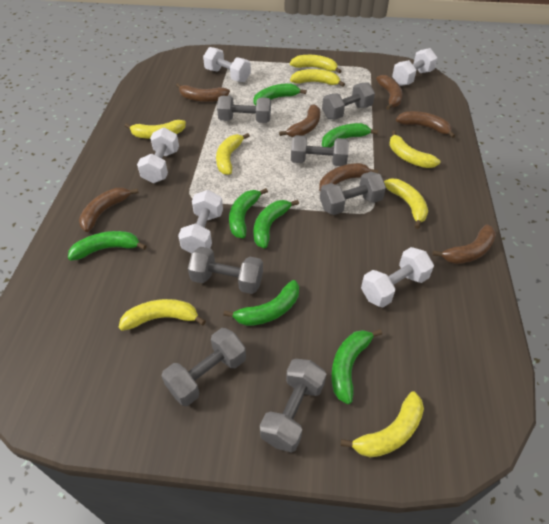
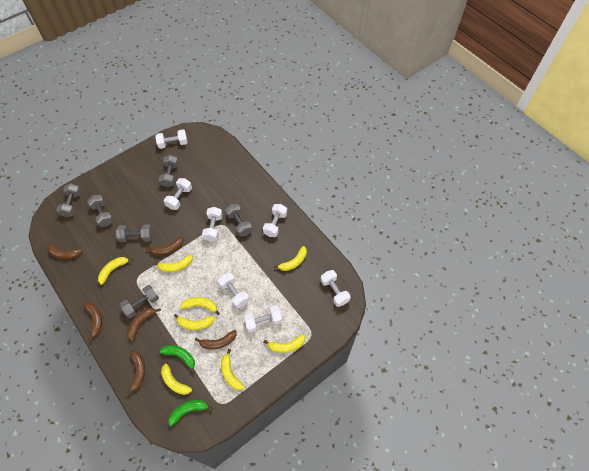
brown banana: 7 -> 6
green banana: 7 -> 2
grey dumbbell: 7 -> 6
white dumbbell: 5 -> 7

